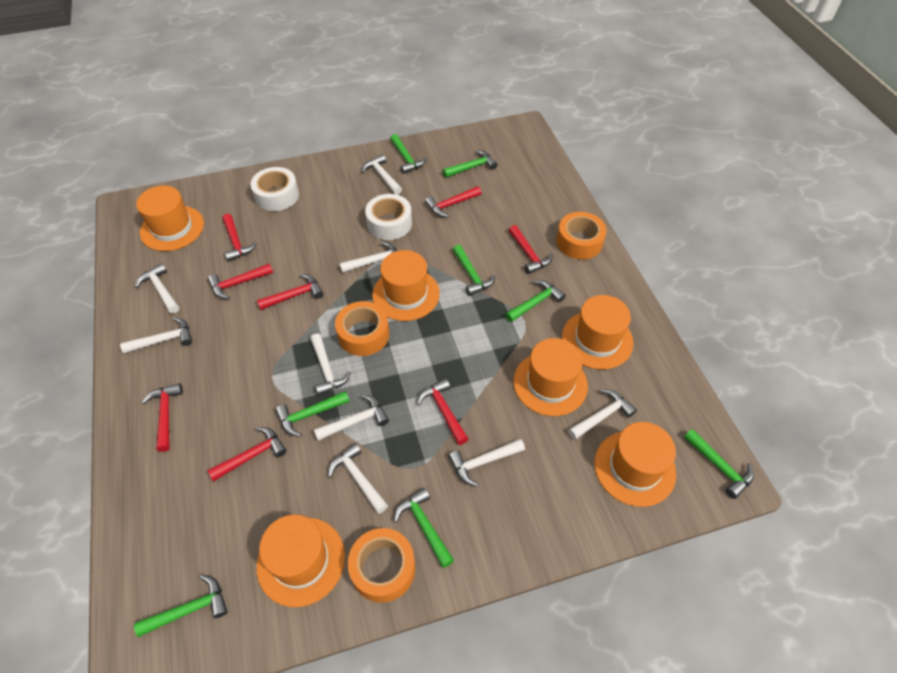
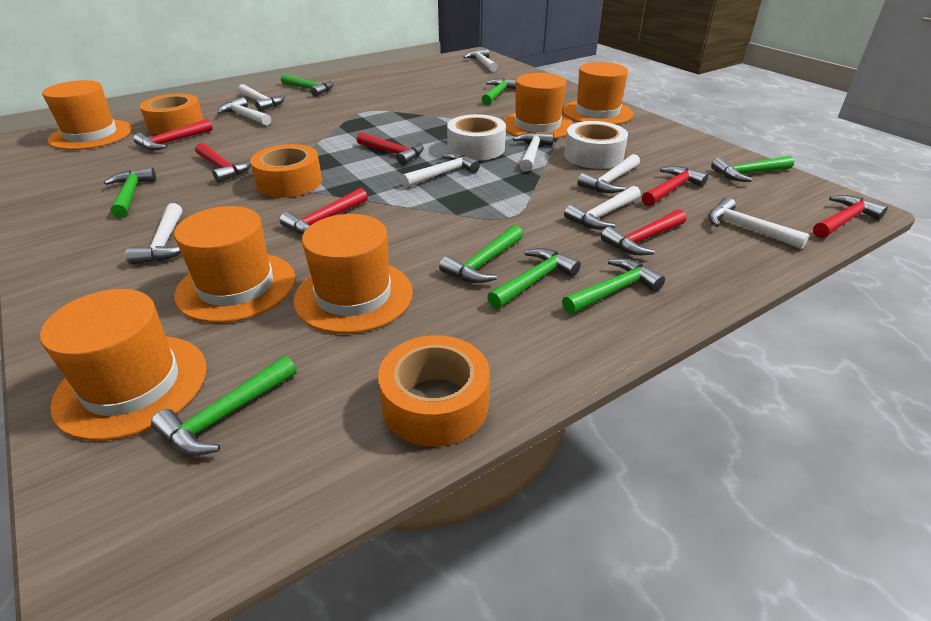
red hammer: 8 -> 7

